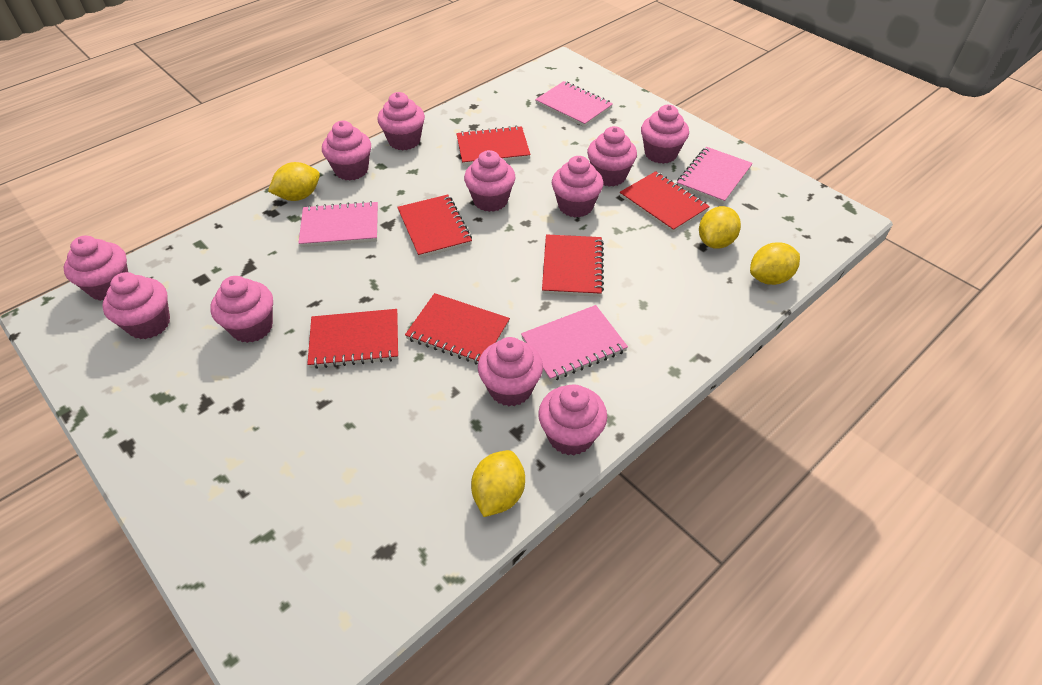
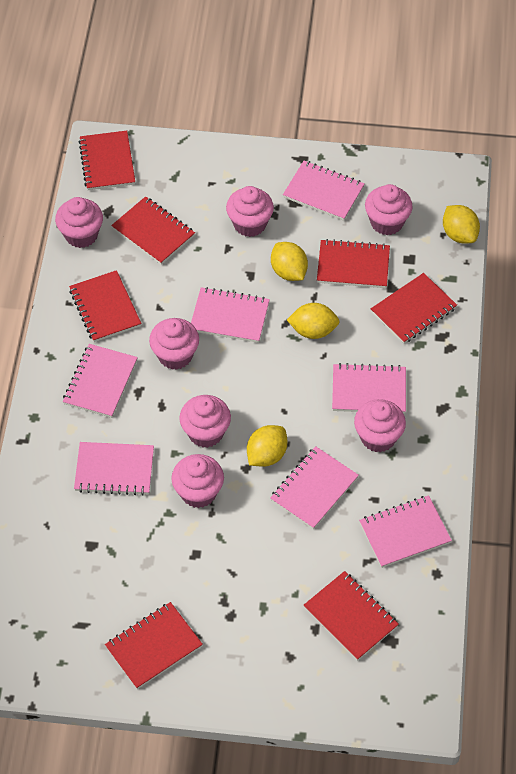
pink cupcake: 11 -> 7
pink notebook: 4 -> 7
red notebook: 6 -> 7

